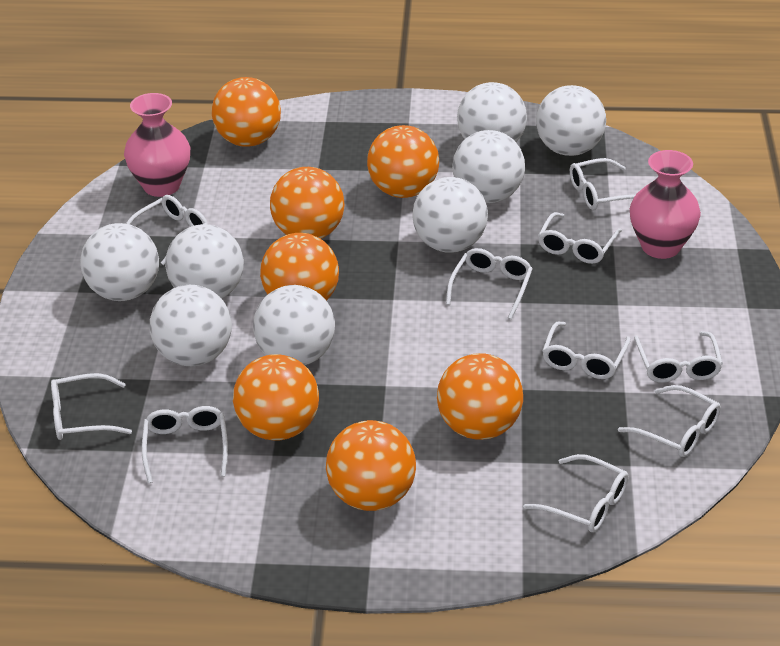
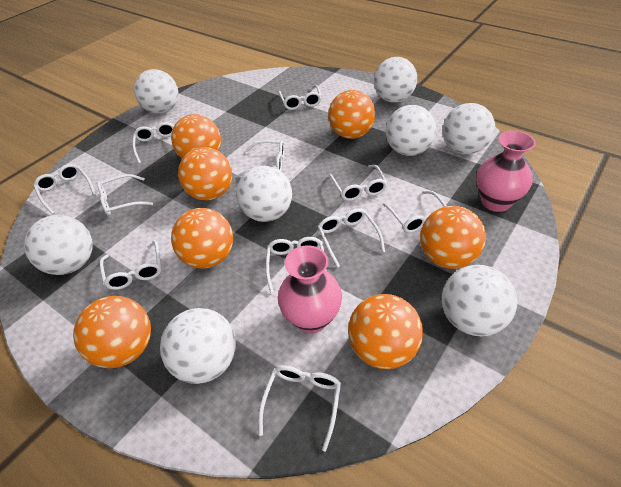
white glasses: 10 -> 11

